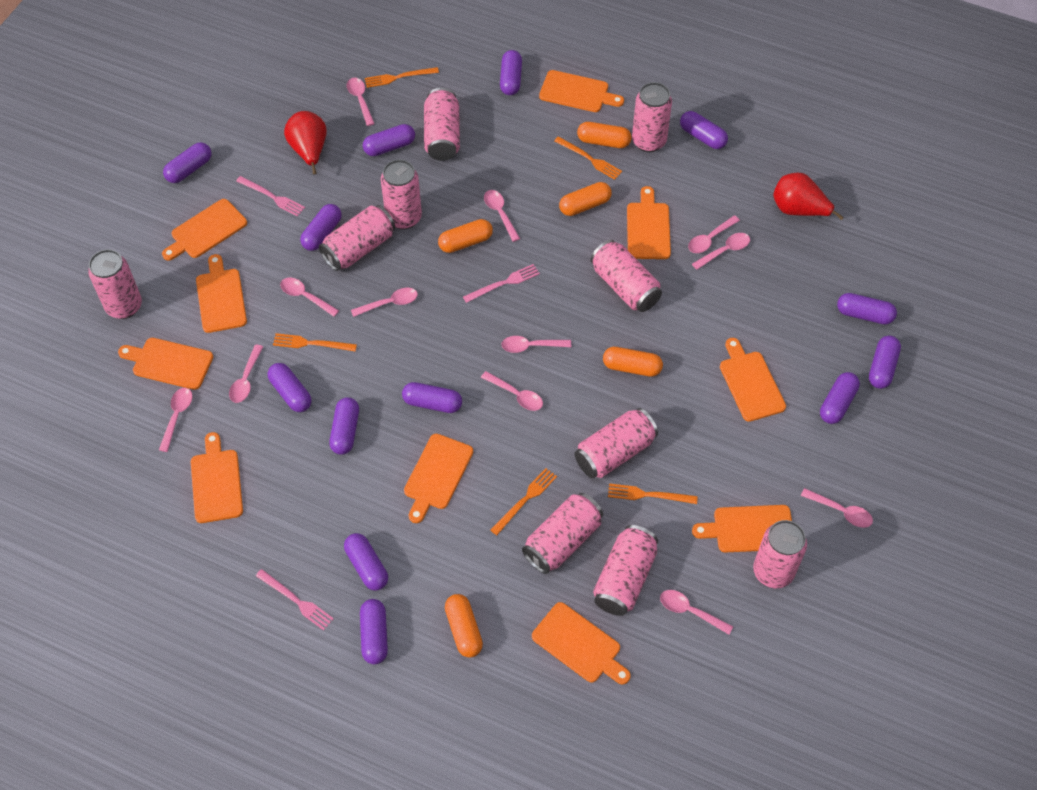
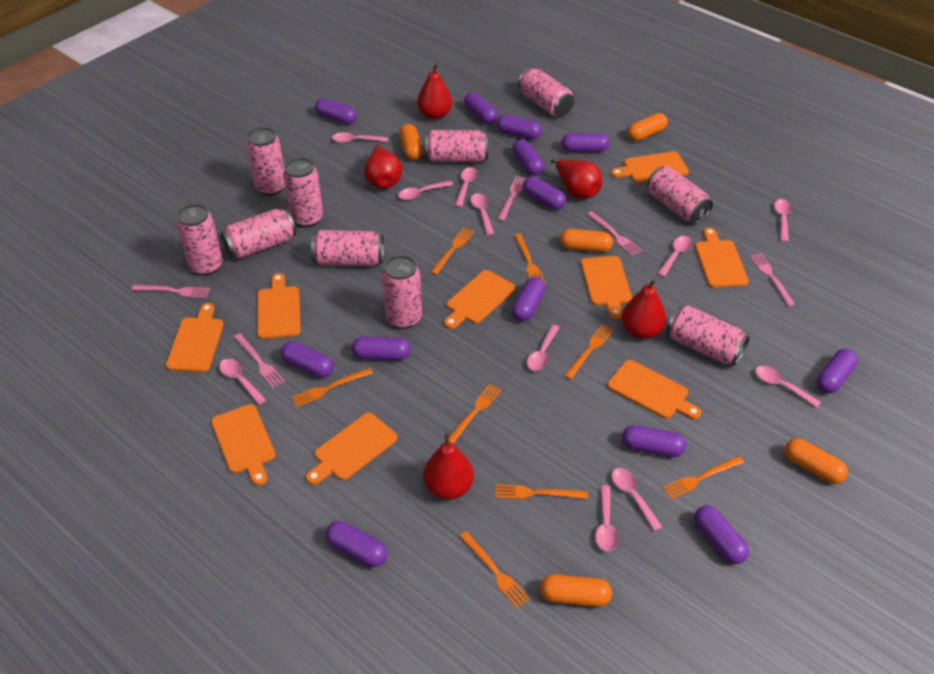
orange cutting board: 10 -> 9
orange fork: 5 -> 8
pink fork: 3 -> 5
pink spoon: 12 -> 11
red pear: 2 -> 5

